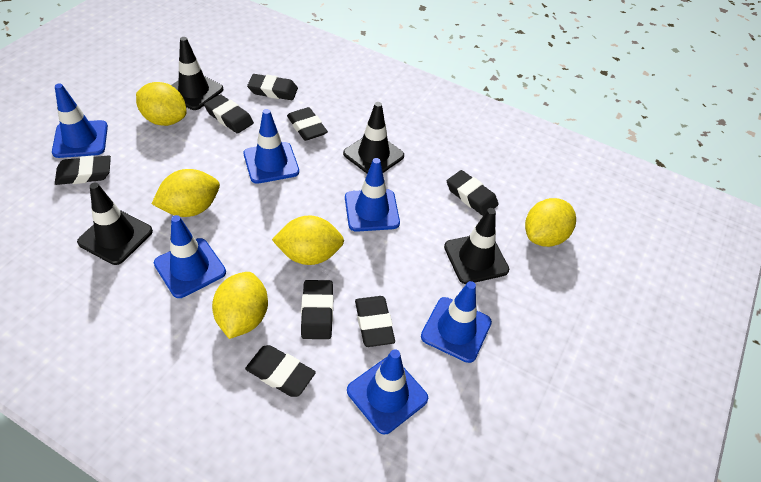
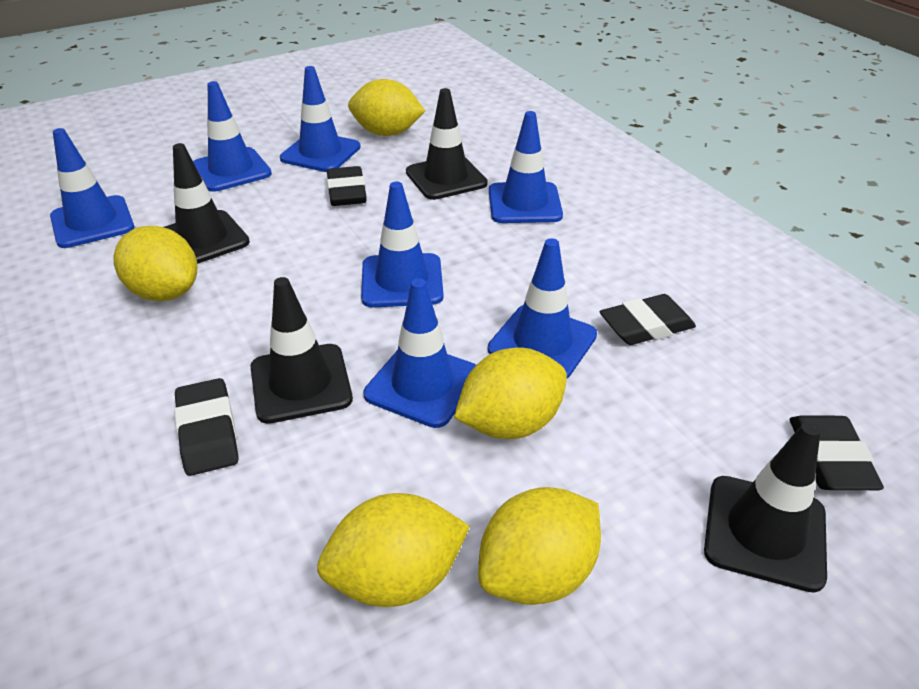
black eraser: 8 -> 4
blue traffic cone: 6 -> 7

